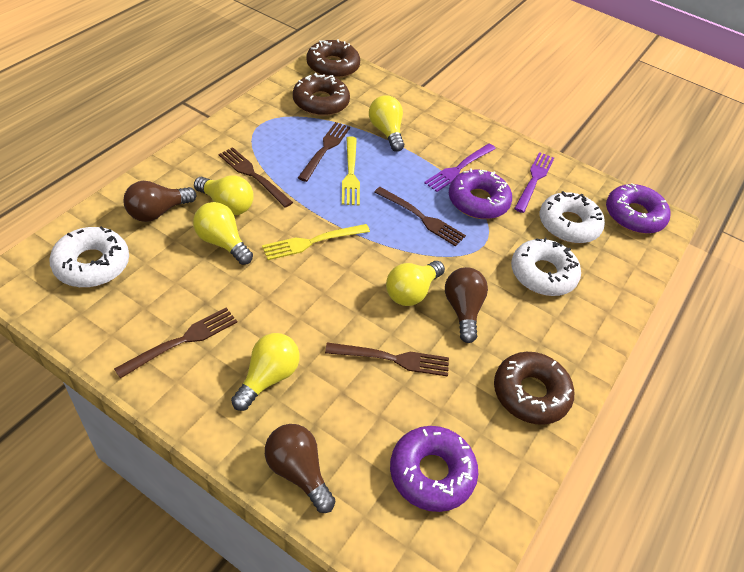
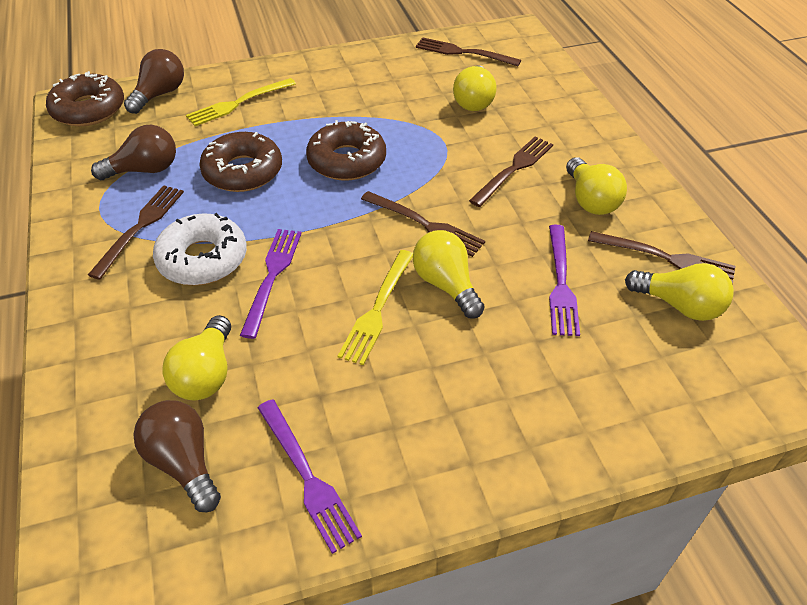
purple donut: 3 -> 0
purple fork: 2 -> 3
white donut: 3 -> 1

